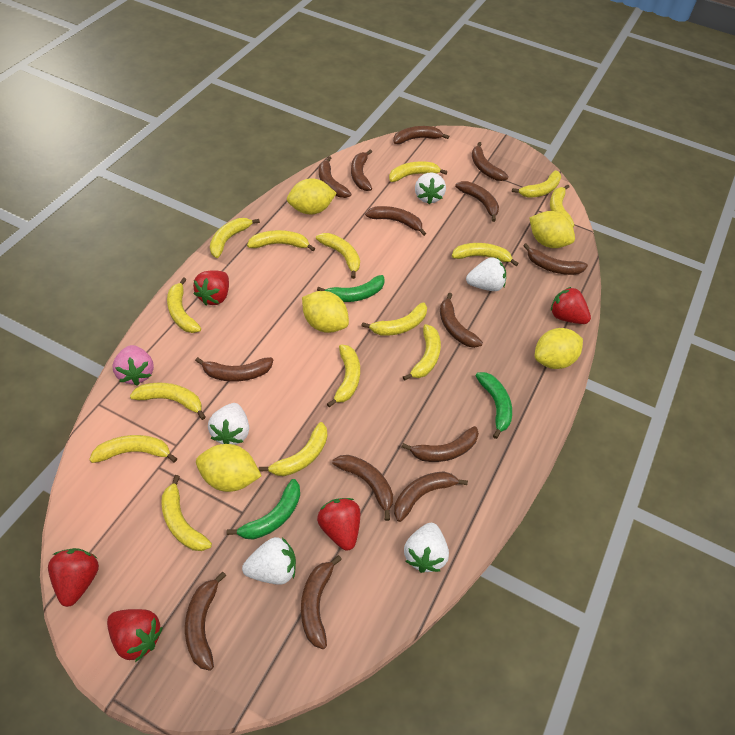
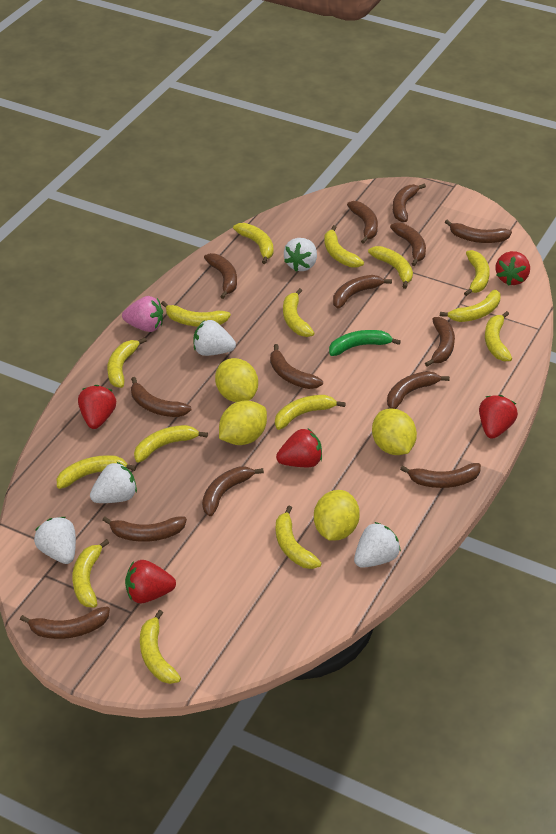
green banana: 3 -> 1
yellow lemon: 5 -> 4

